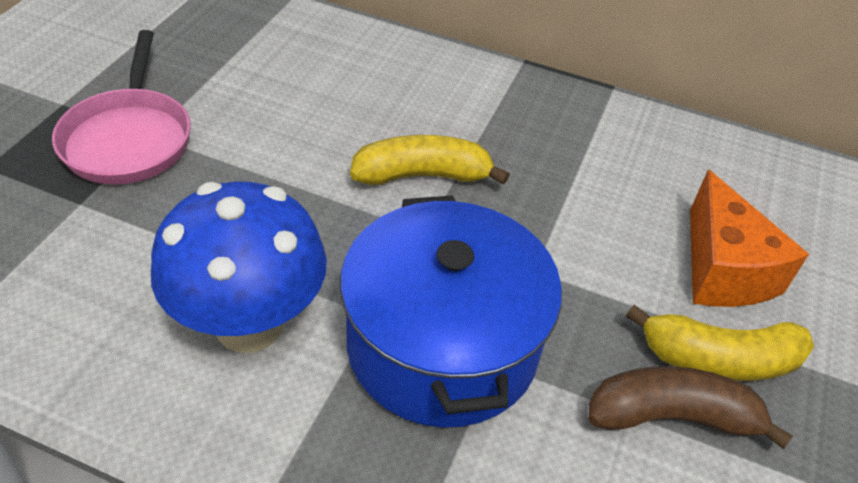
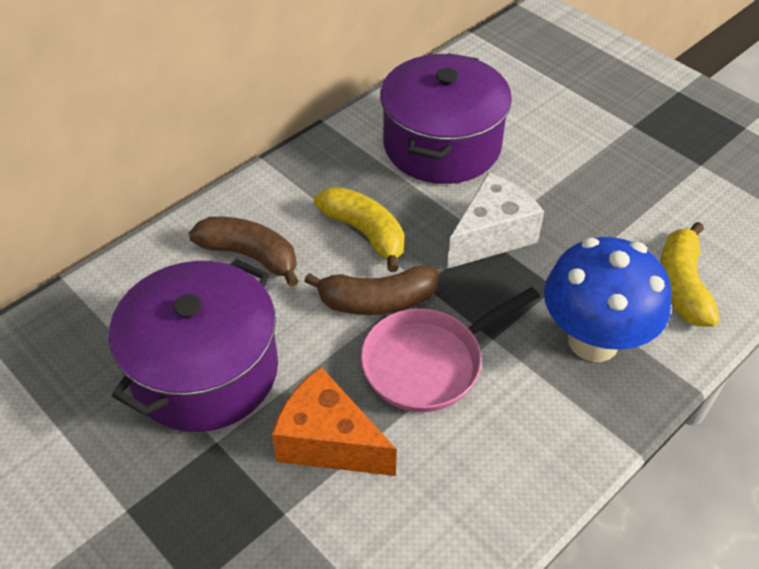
blue pot: 1 -> 0
brown banana: 1 -> 2
purple pot: 0 -> 2
white cheese: 0 -> 1

